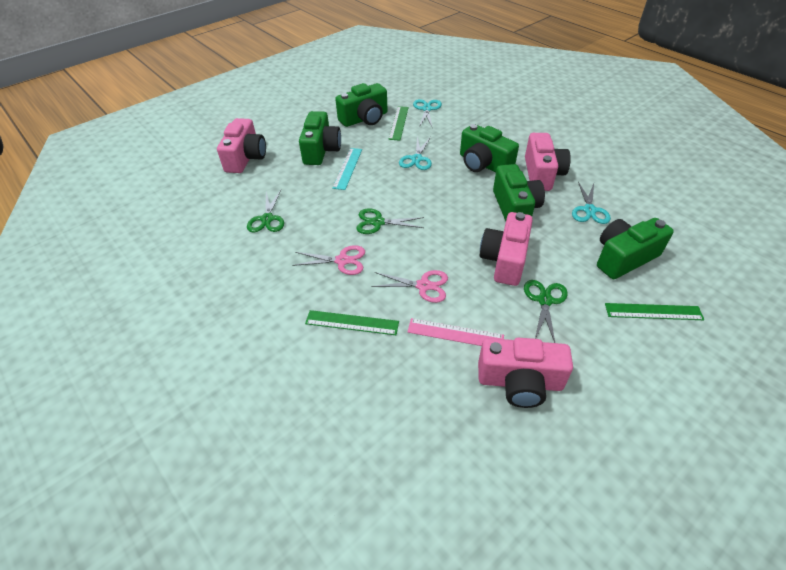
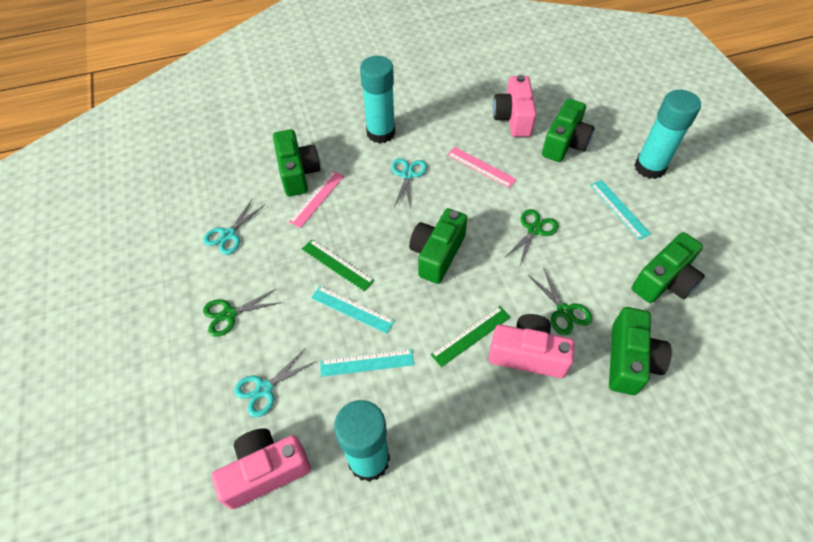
green ruler: 3 -> 2
pink camera: 4 -> 3
pink ruler: 1 -> 2
pink scissors: 2 -> 0
turquoise glue stick: 0 -> 3
turquoise ruler: 1 -> 3

